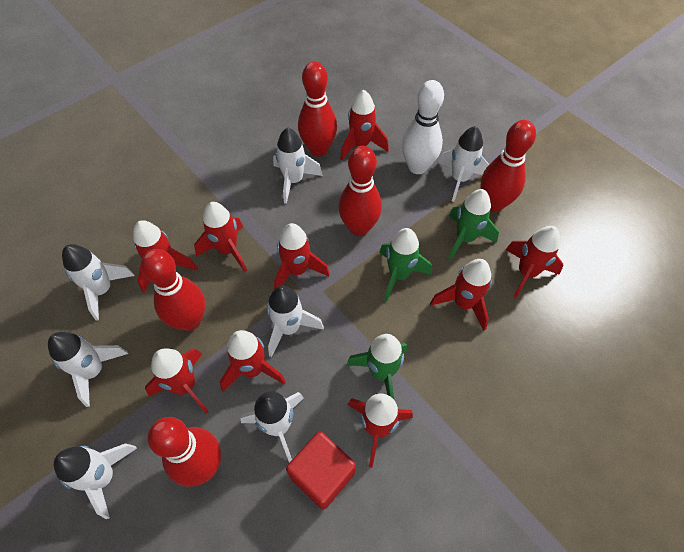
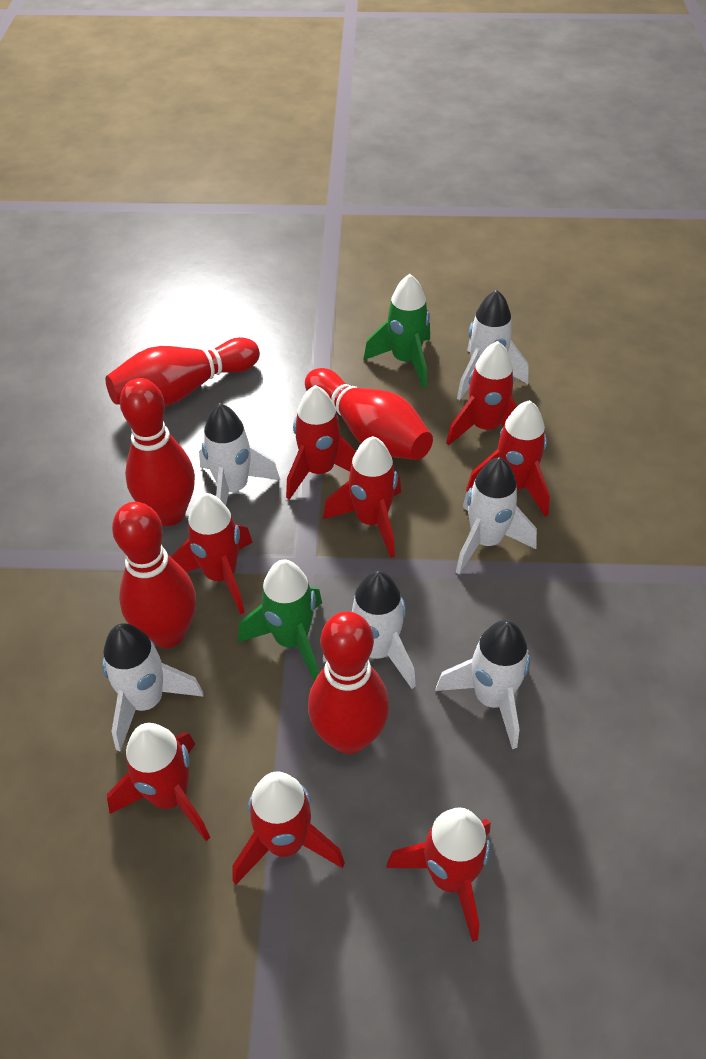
green rocket: 3 -> 2
red cube: 1 -> 0
red rocket: 9 -> 8
white bowling pin: 1 -> 0
white rocket: 7 -> 6

